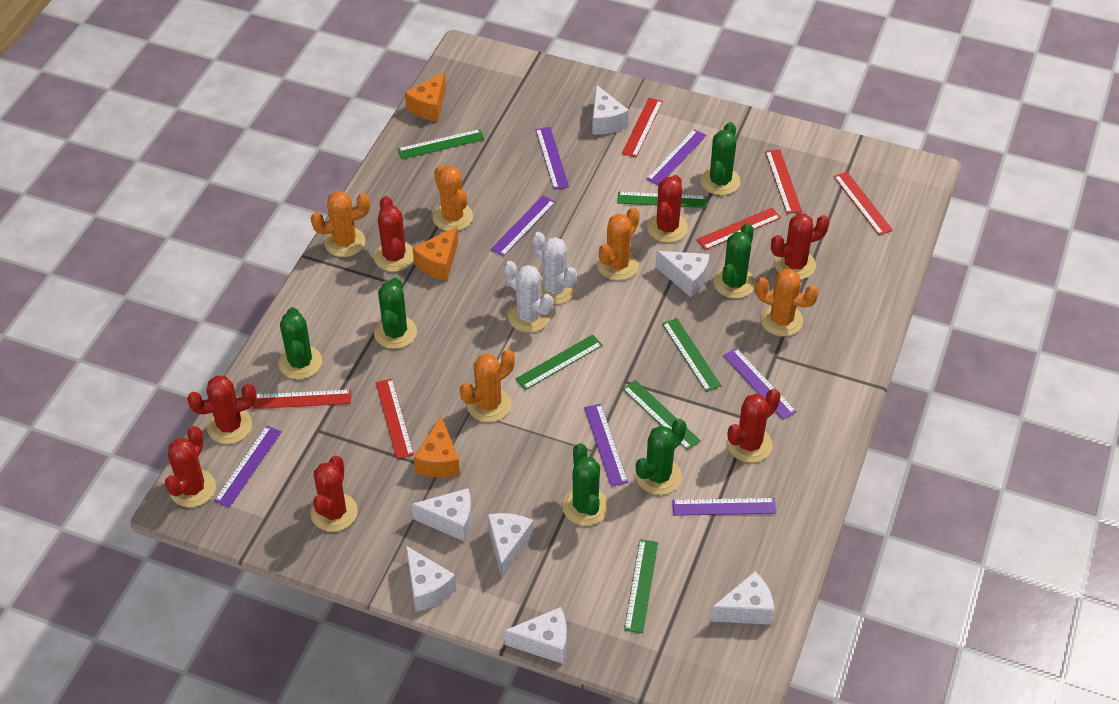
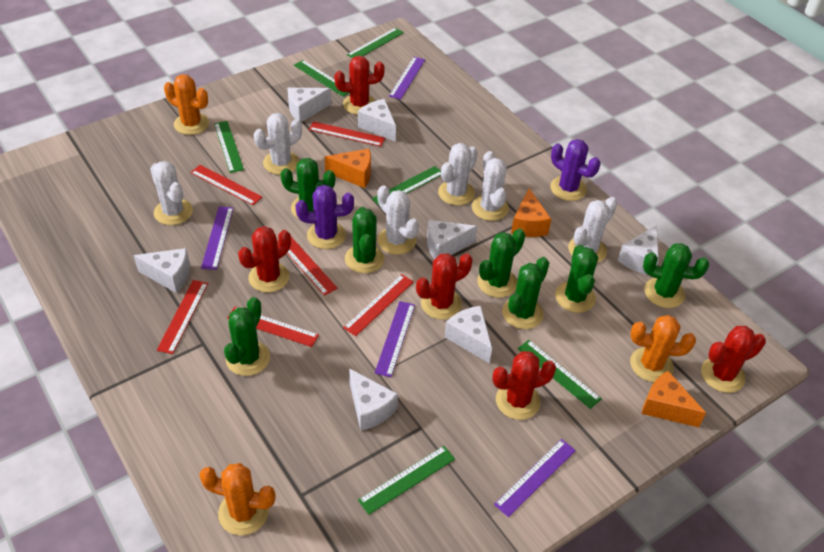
green cactus: 6 -> 7
orange cactus: 5 -> 3
purple cactus: 0 -> 2
purple ruler: 7 -> 4
red cactus: 7 -> 5
white cactus: 2 -> 6

